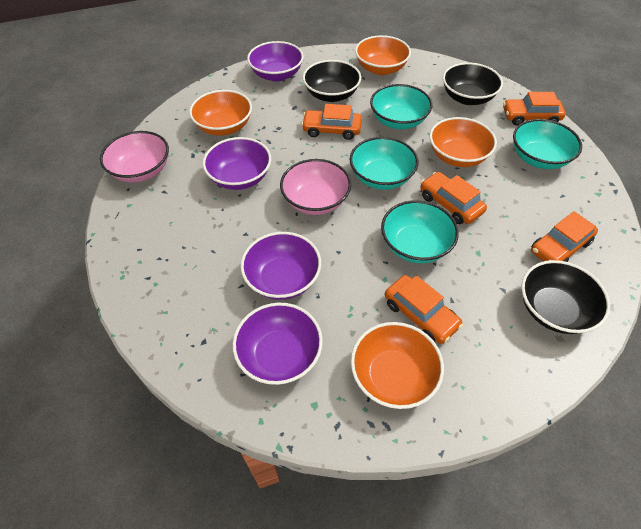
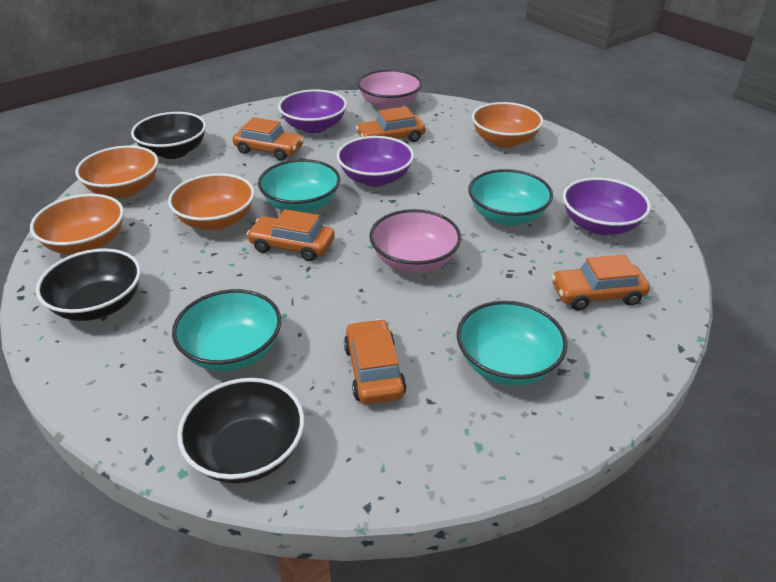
purple bowl: 4 -> 3

